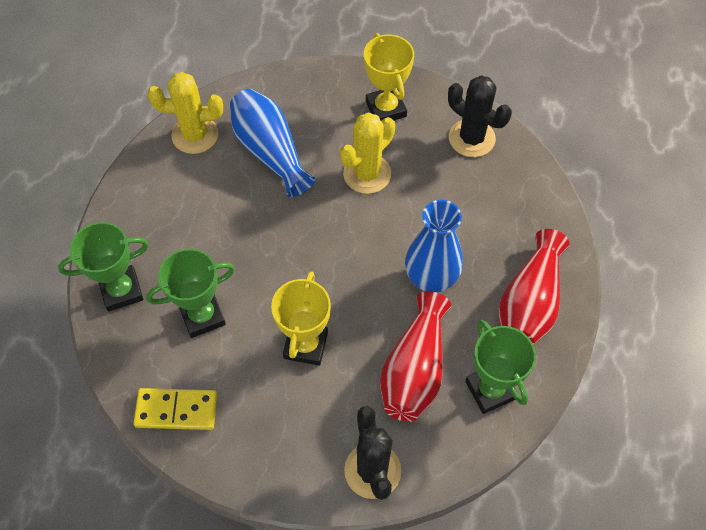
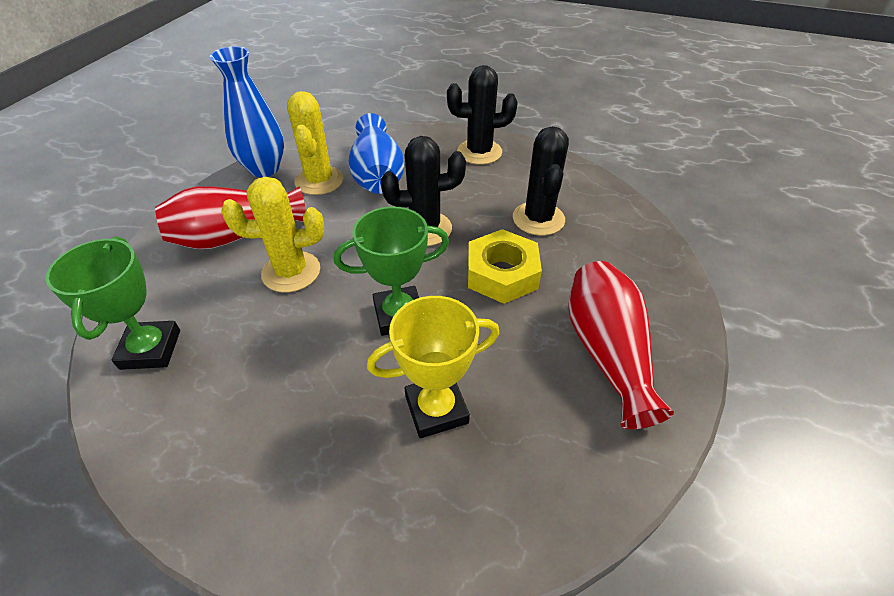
black cactus: 2 -> 3
green trophy: 3 -> 2
yellow domino: 1 -> 0
yellow nut: 0 -> 1
yellow trophy: 2 -> 1

